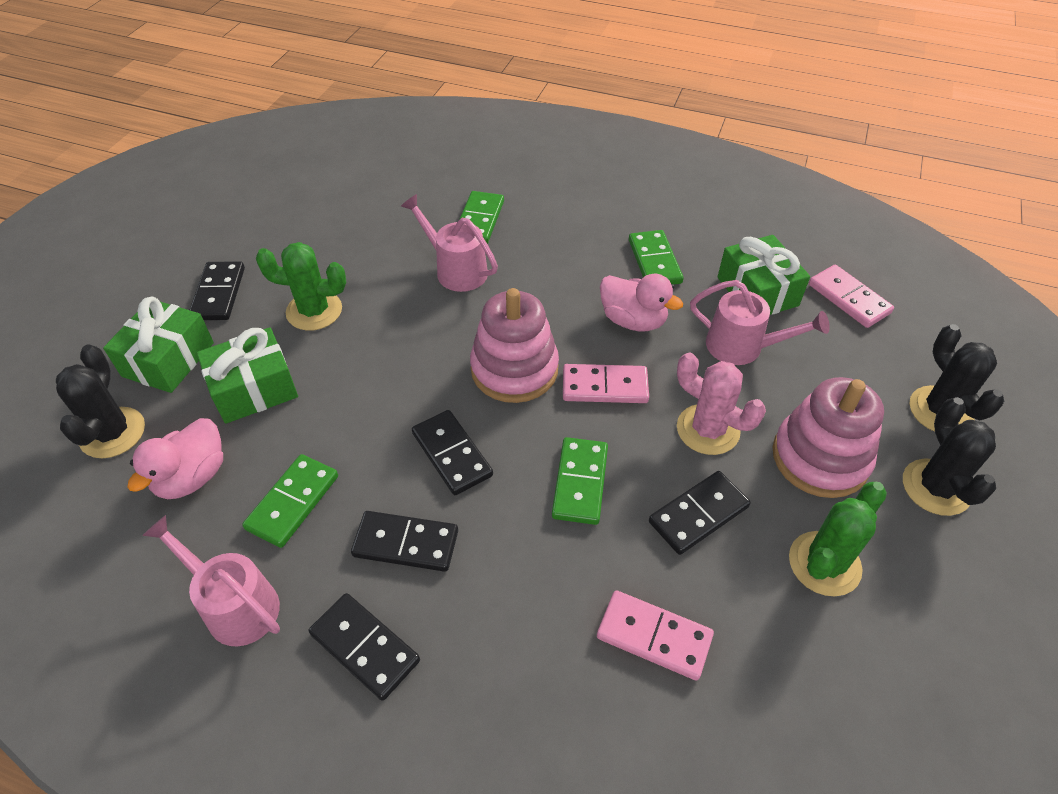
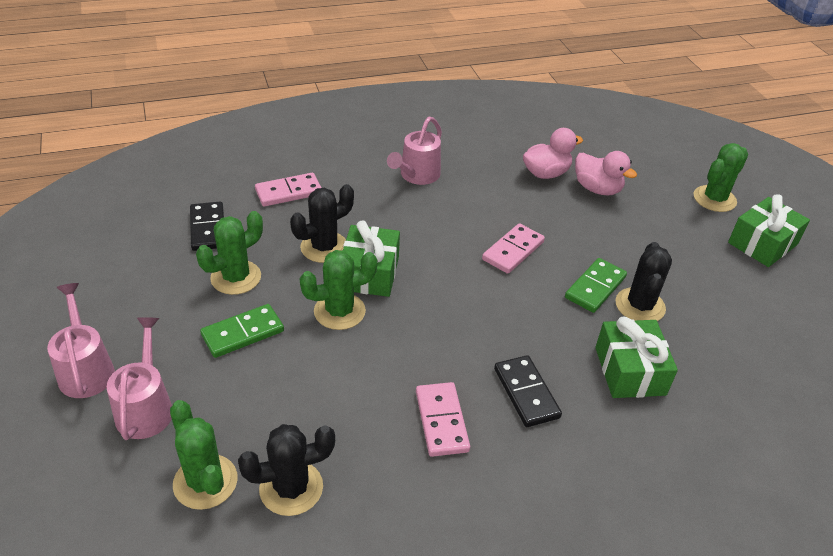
black domino: 5 -> 2
green cactus: 2 -> 4
green domino: 4 -> 2
pink cactus: 1 -> 0
pink stacking toy: 2 -> 0

